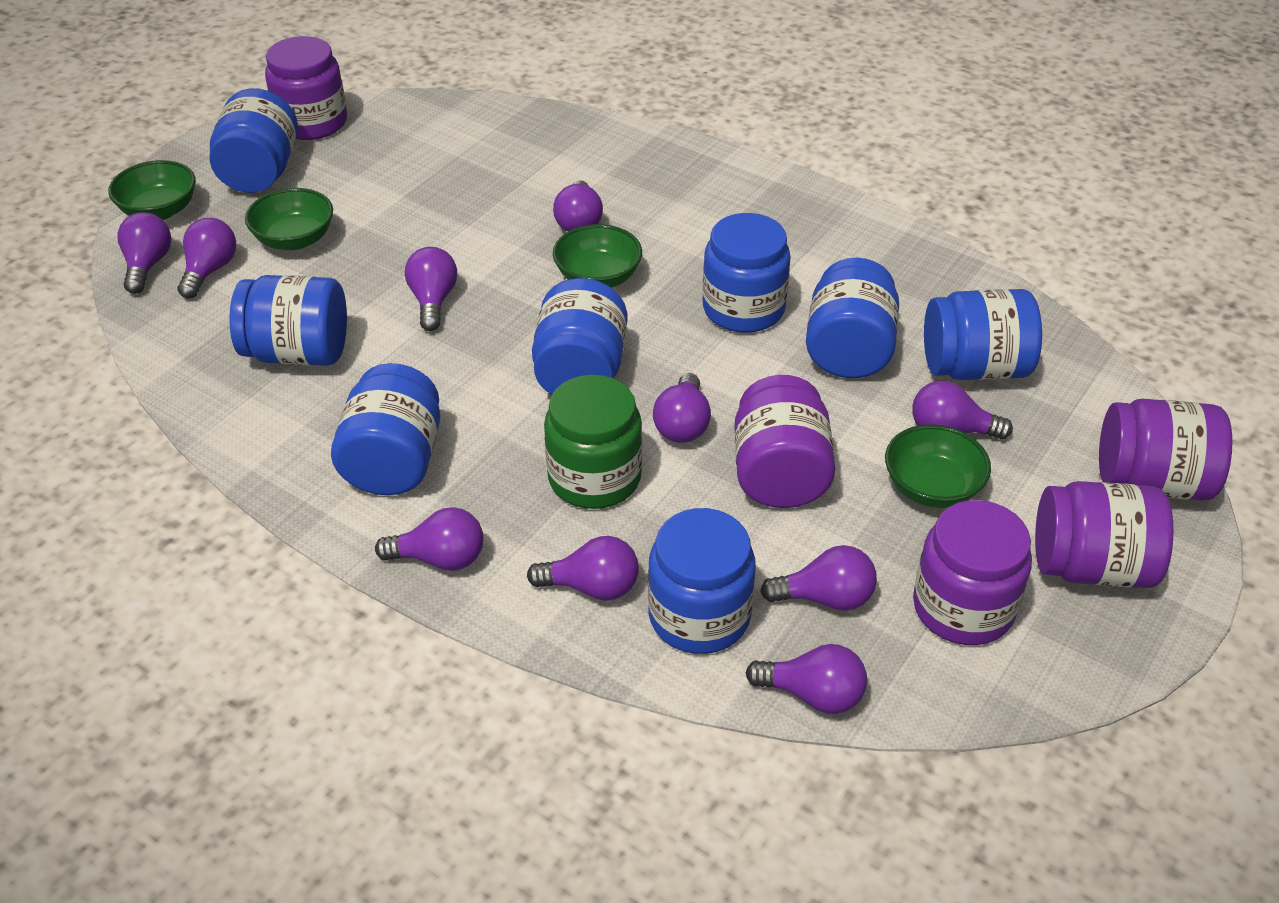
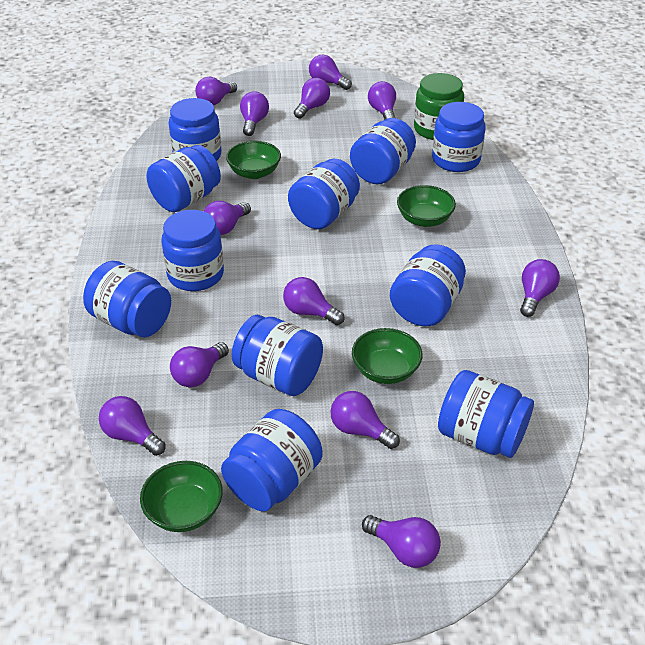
blue jar: 8 -> 11
purple jar: 5 -> 0
purple light bulb: 10 -> 12

